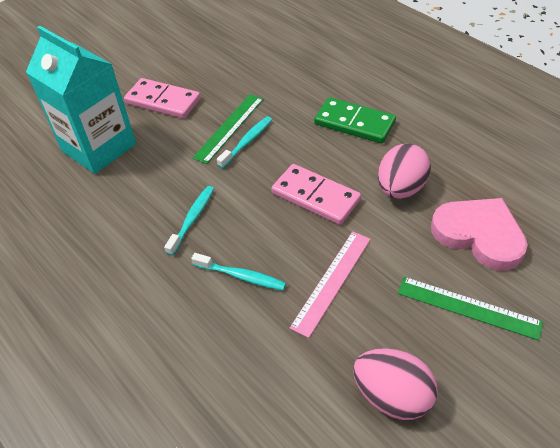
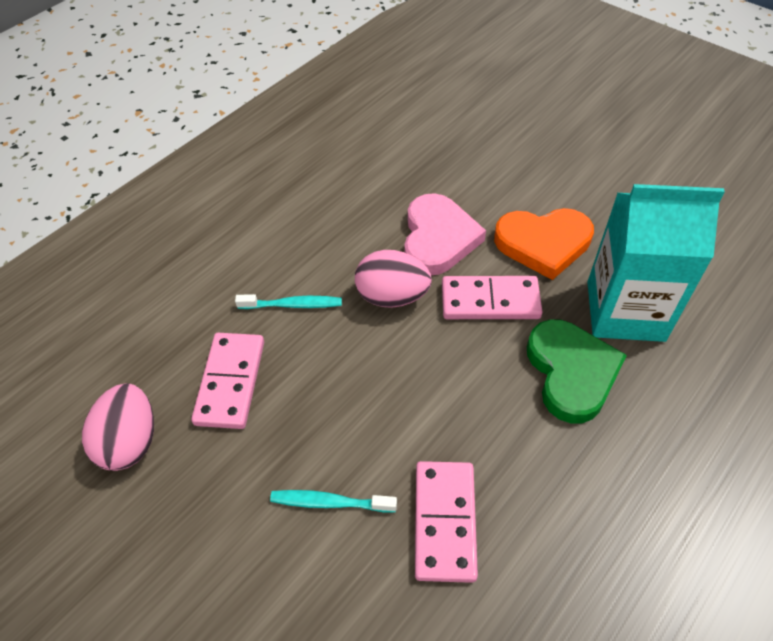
green domino: 1 -> 0
green heart: 0 -> 1
green ruler: 2 -> 0
orange heart: 0 -> 1
pink domino: 2 -> 3
pink ruler: 1 -> 0
turquoise toothbrush: 3 -> 2

